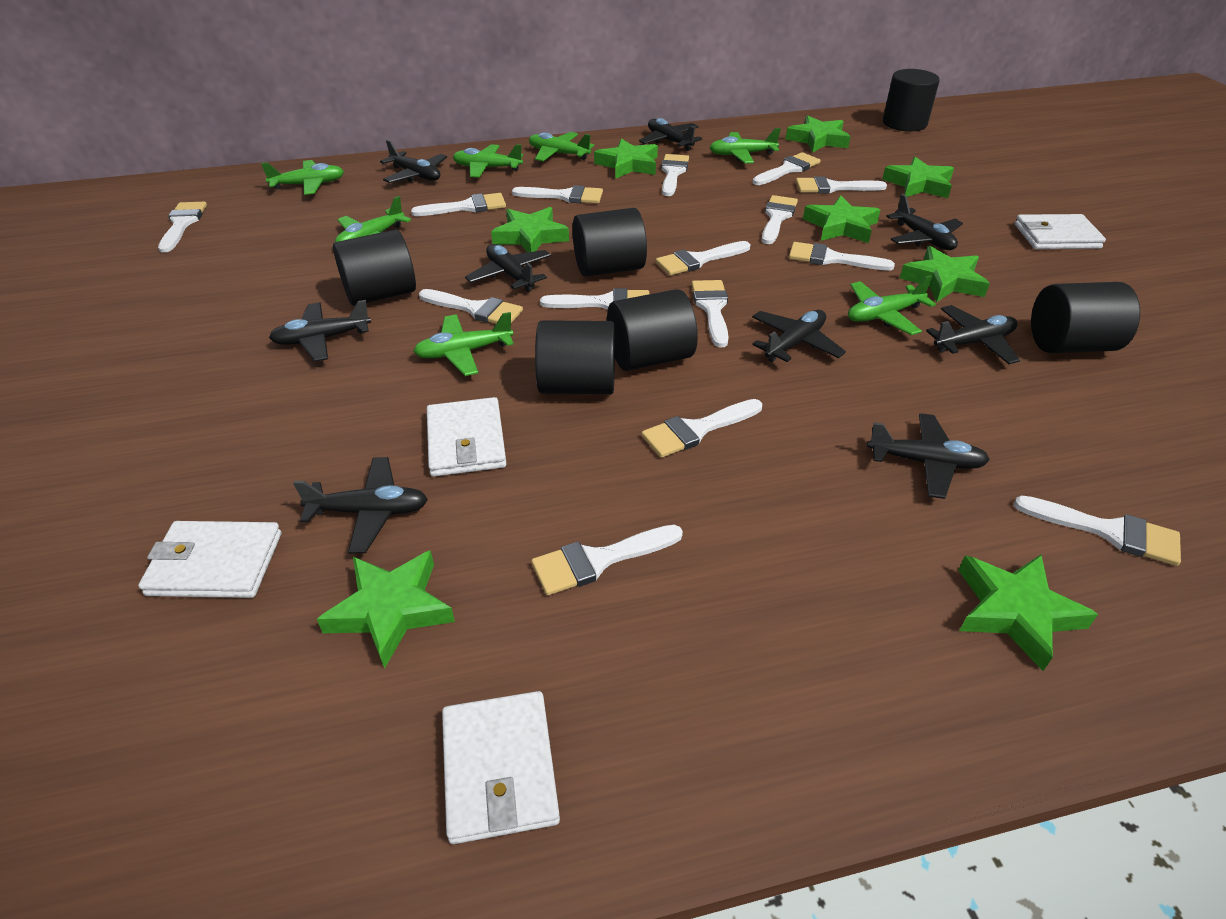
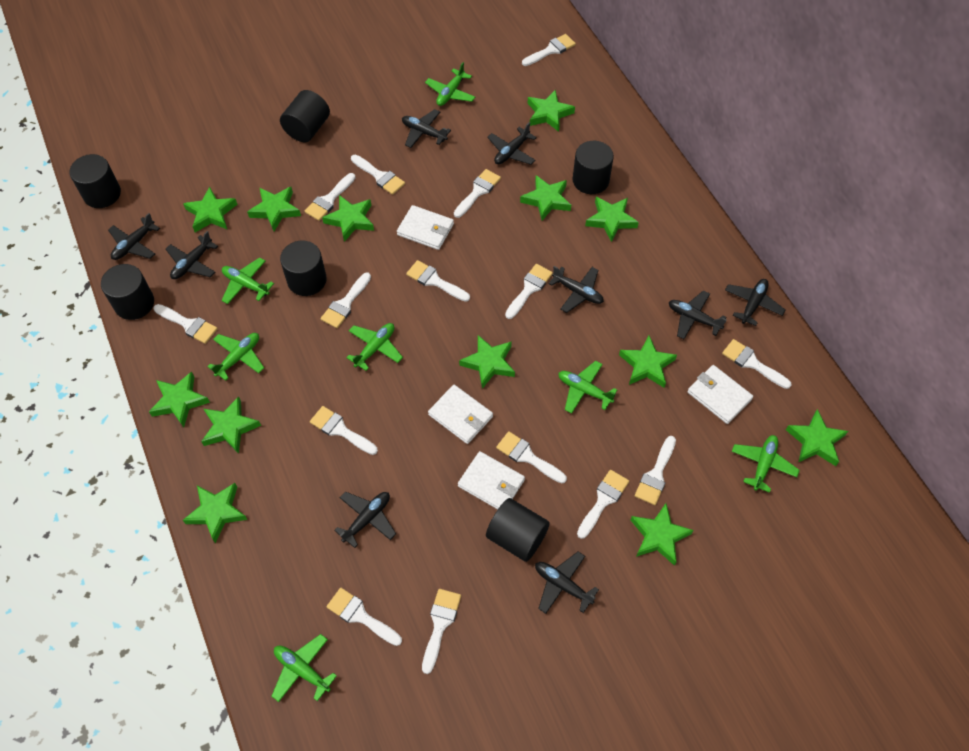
green star: 8 -> 13

